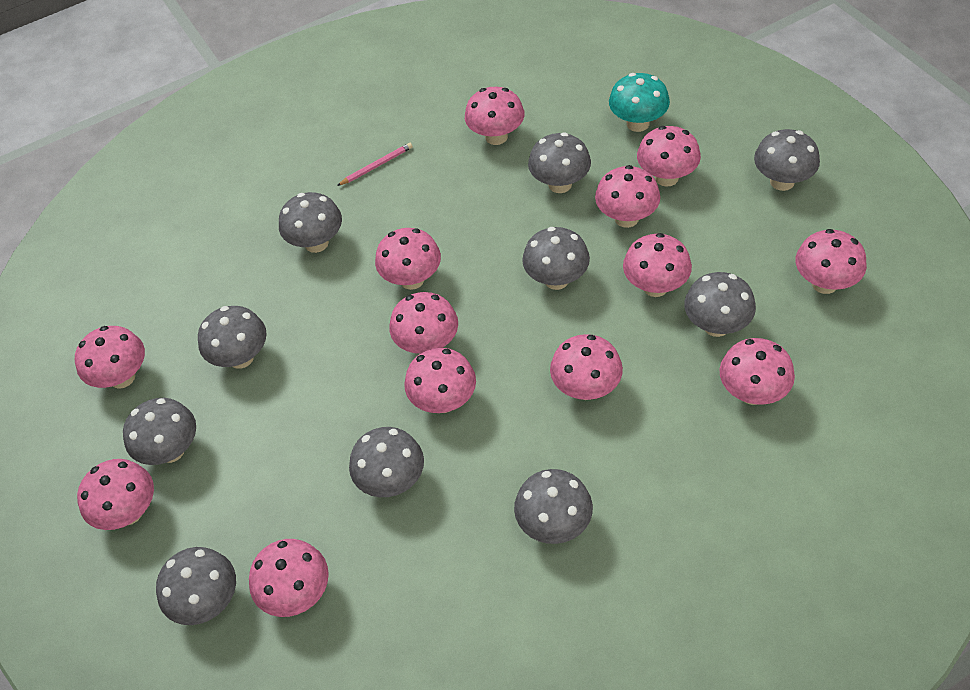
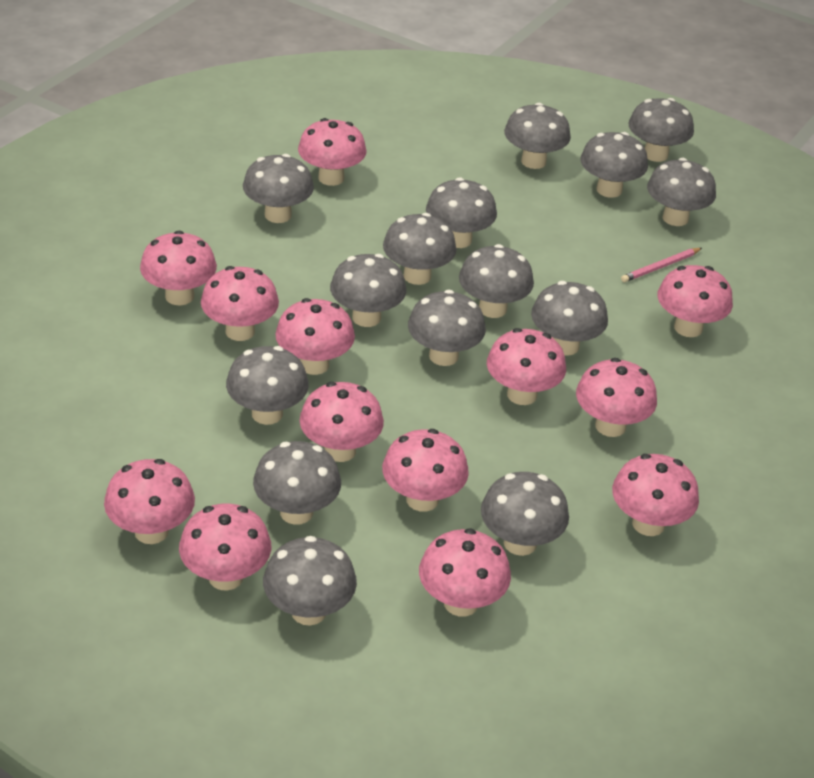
grey mushroom: 10 -> 15
turquoise mushroom: 1 -> 0

